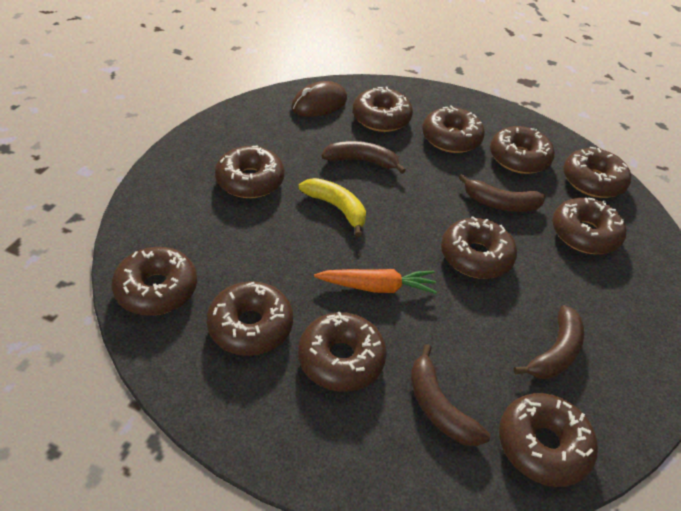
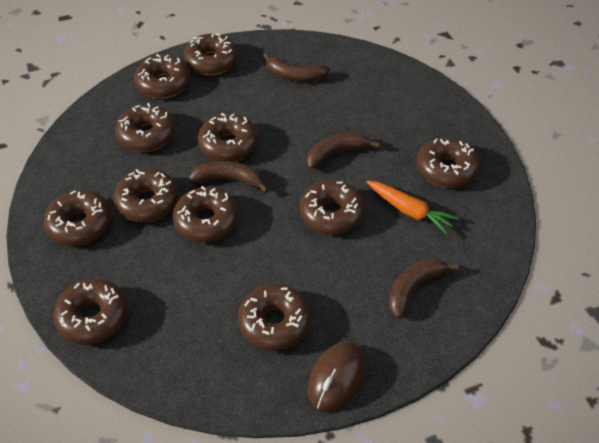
yellow banana: 1 -> 0

